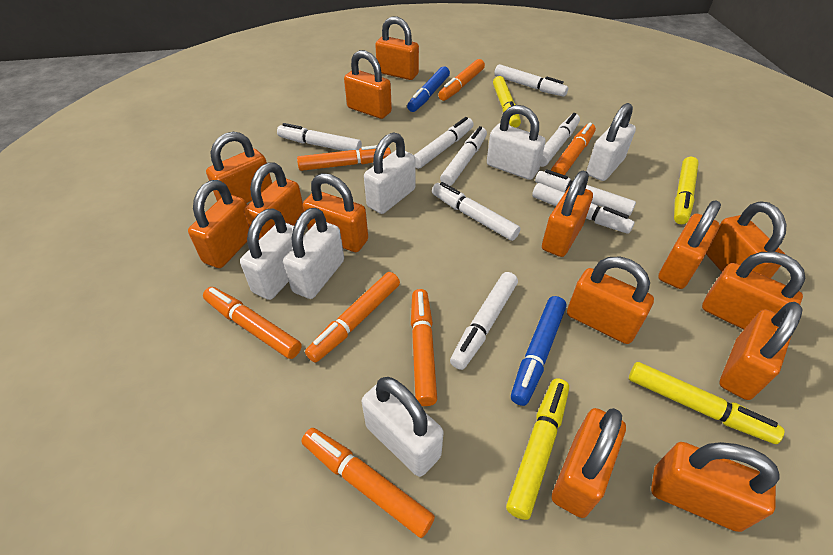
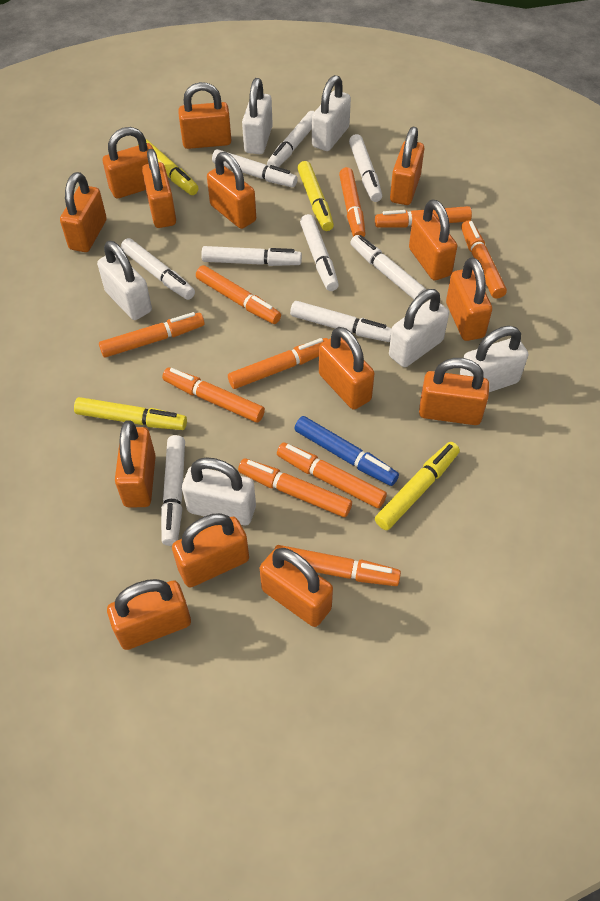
blue marker: 2 -> 1
orange marker: 7 -> 10

